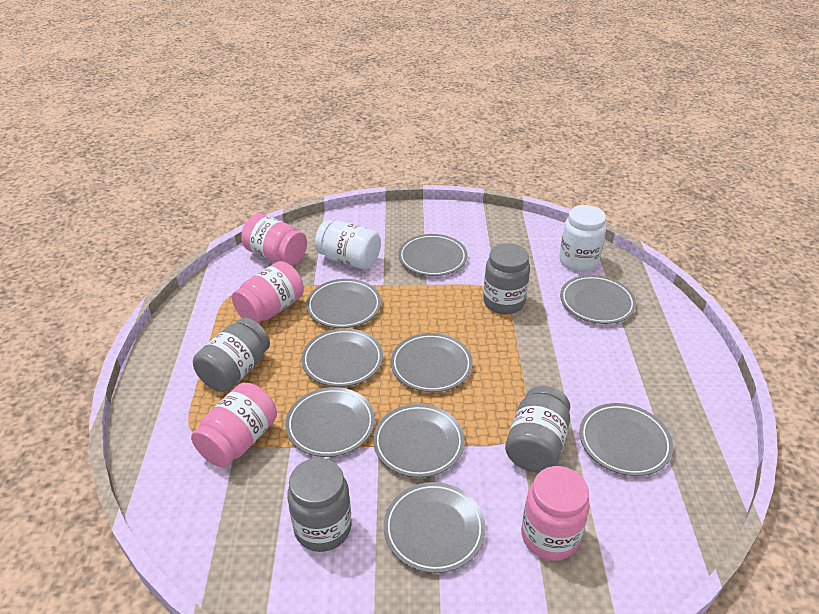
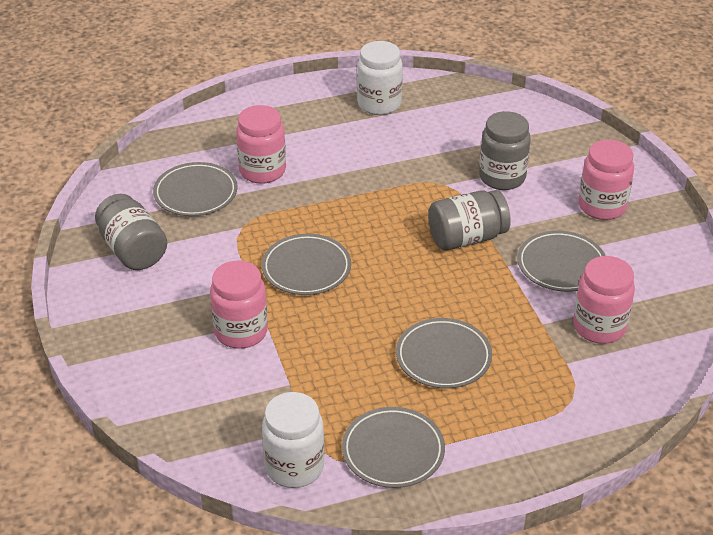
grey jar: 4 -> 3
grey plate: 9 -> 5

